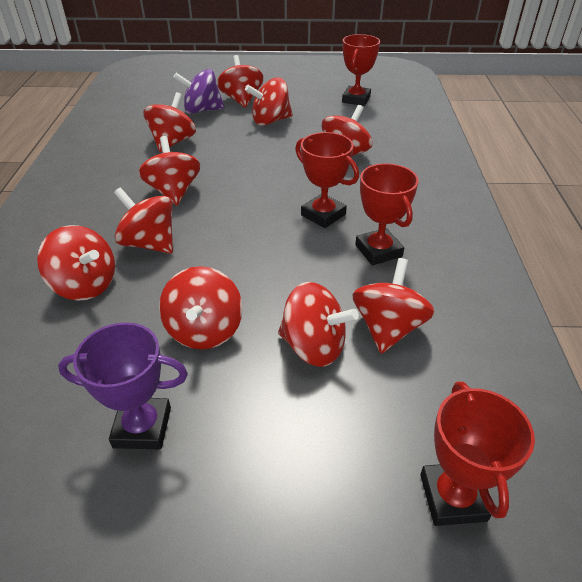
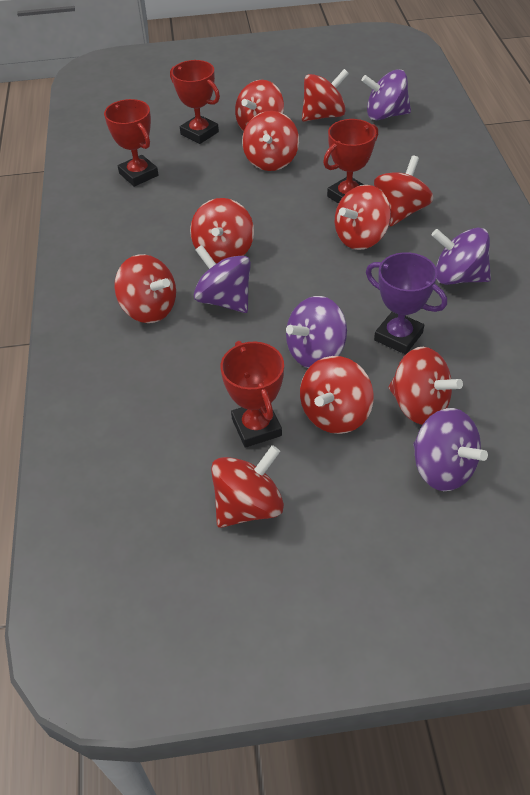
purple spinning top: 1 -> 5

